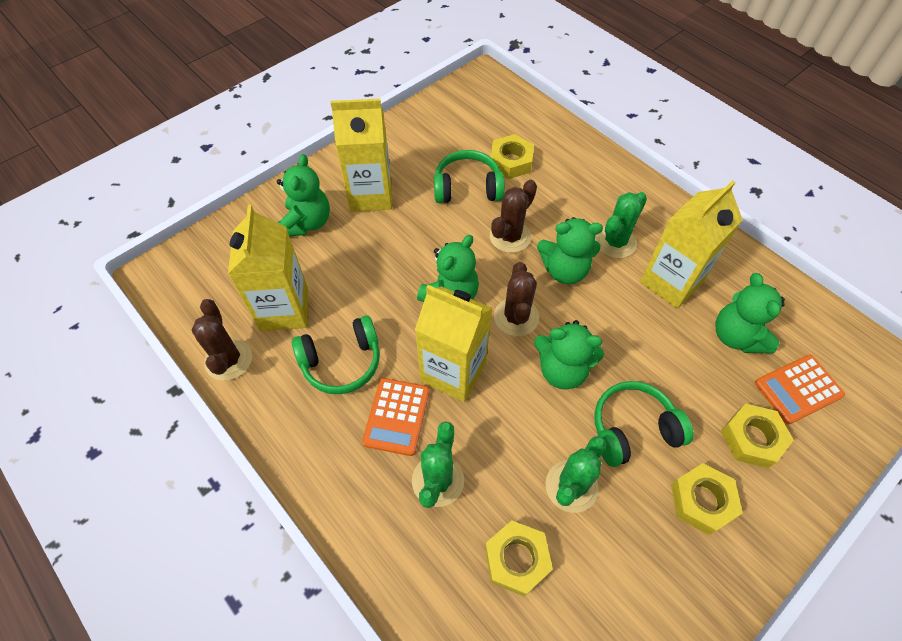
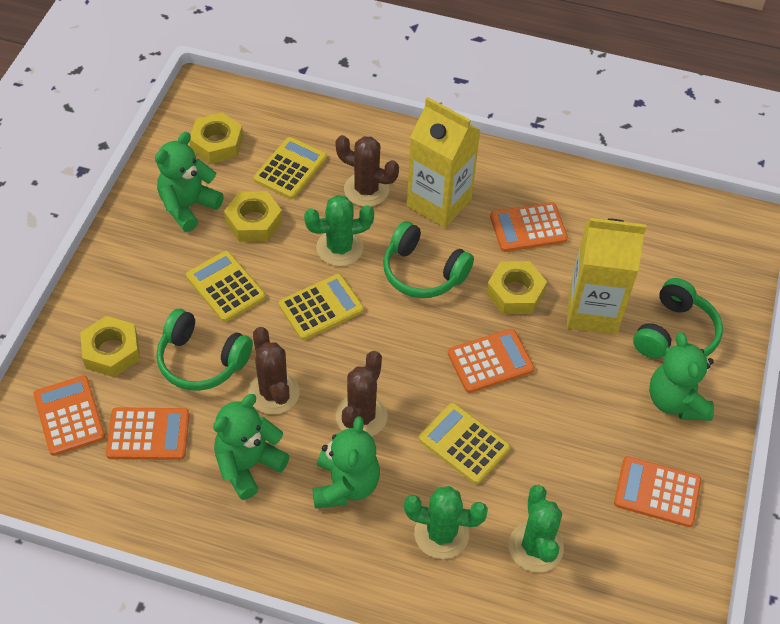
green teddy bear: 5 -> 4
orange calculator: 2 -> 5
yellow calculator: 0 -> 4
yellow carton: 4 -> 2

